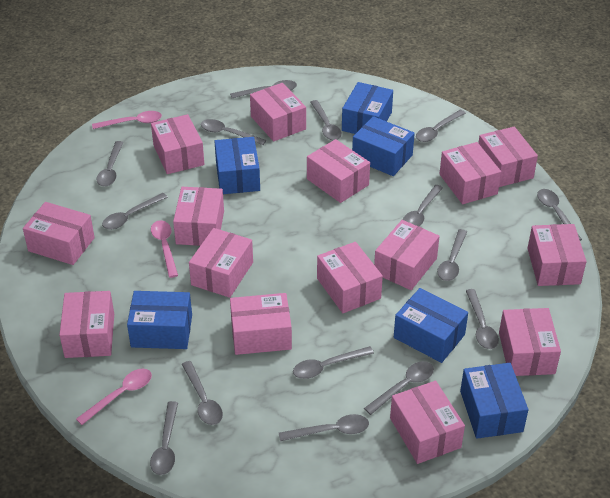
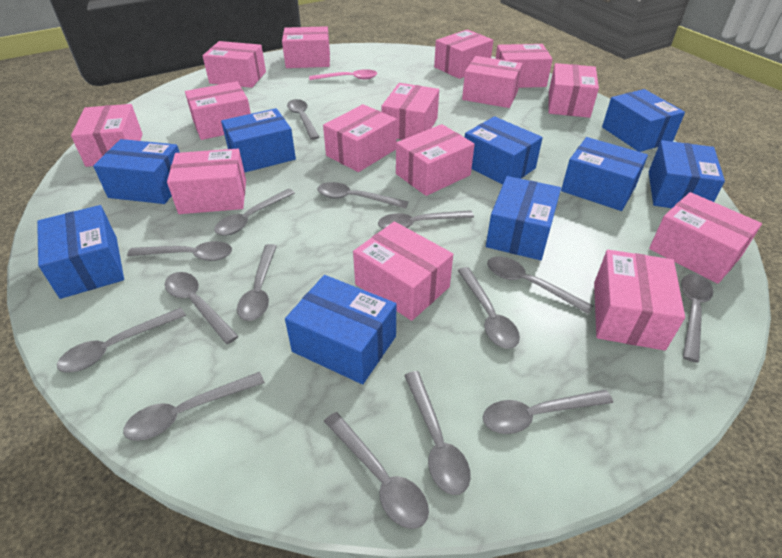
blue box: 6 -> 9
pink spoon: 3 -> 1

